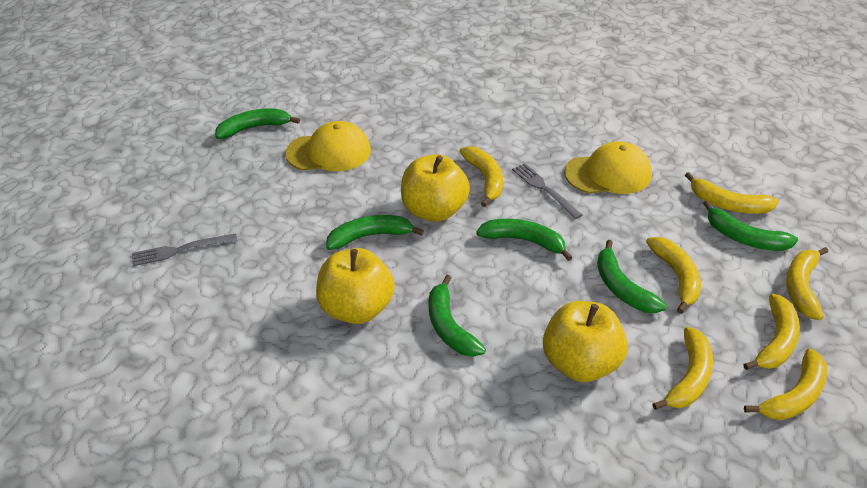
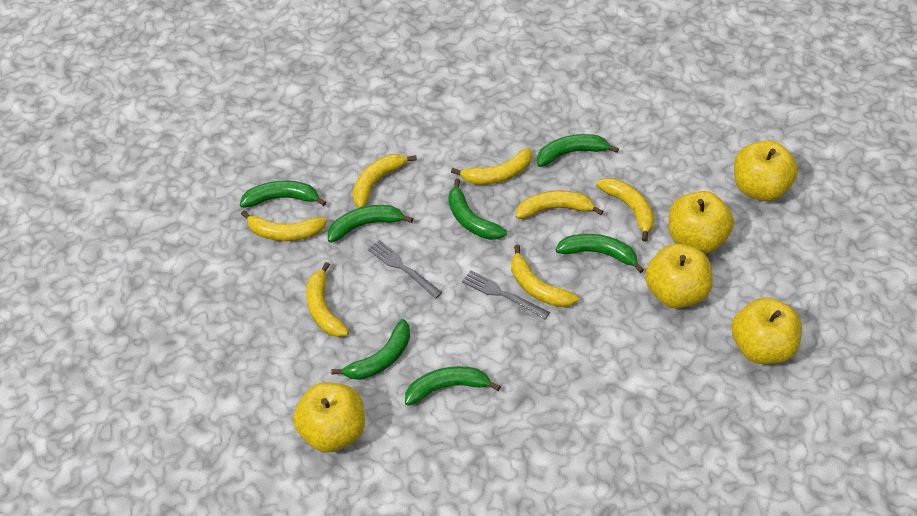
green banana: 6 -> 7
yellow apple: 3 -> 5
yellow cap: 2 -> 0

